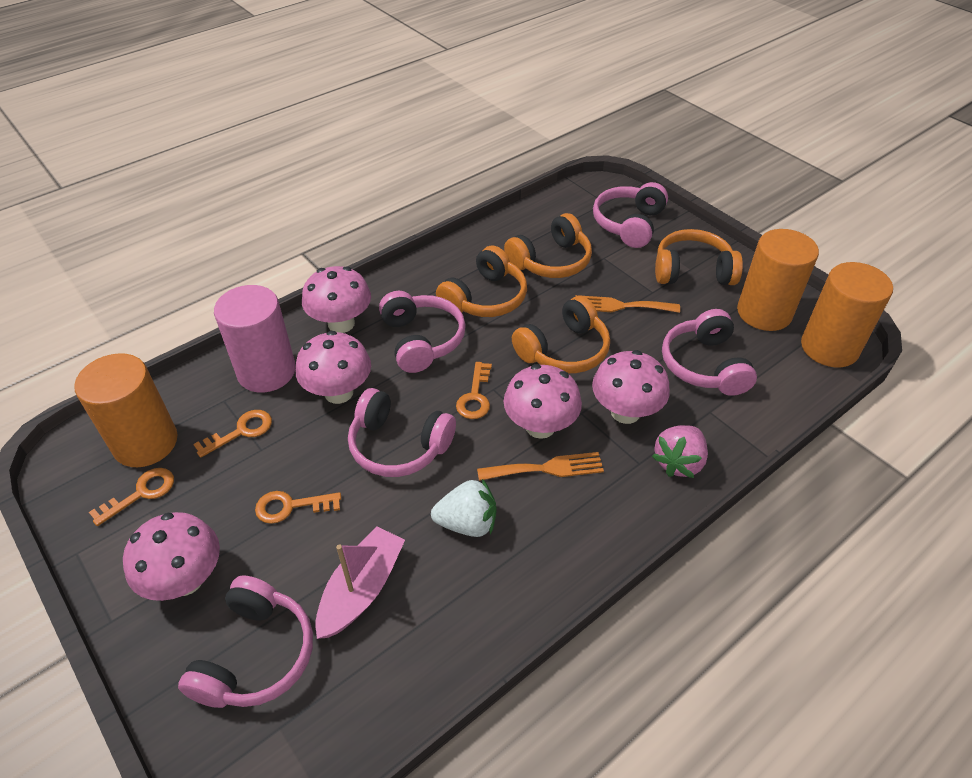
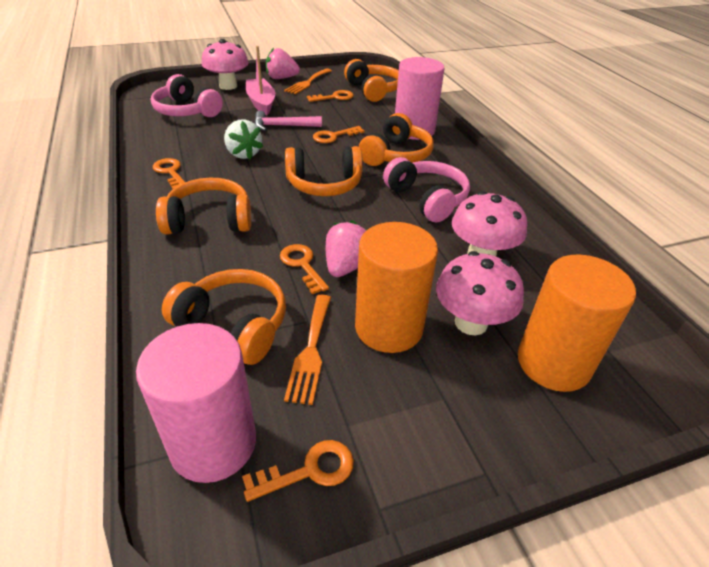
orange cylinder: 3 -> 2
orange headphones: 4 -> 5
orange key: 4 -> 5
pink cylinder: 1 -> 2
pink hammer: 0 -> 1
pink headphones: 5 -> 2
pink mushroom: 5 -> 3
pink strawberry: 1 -> 2

